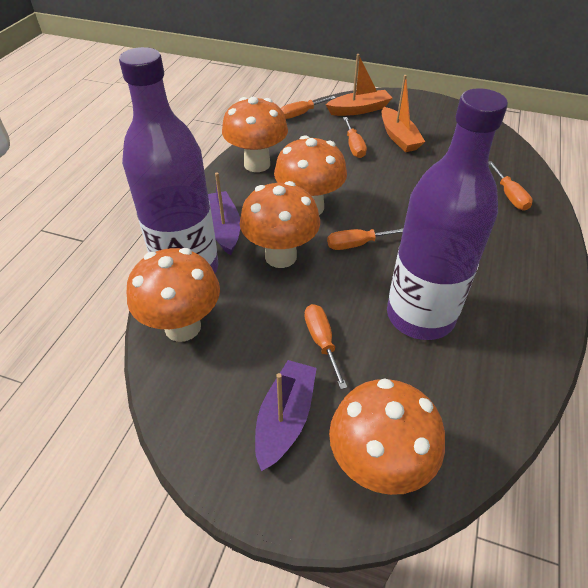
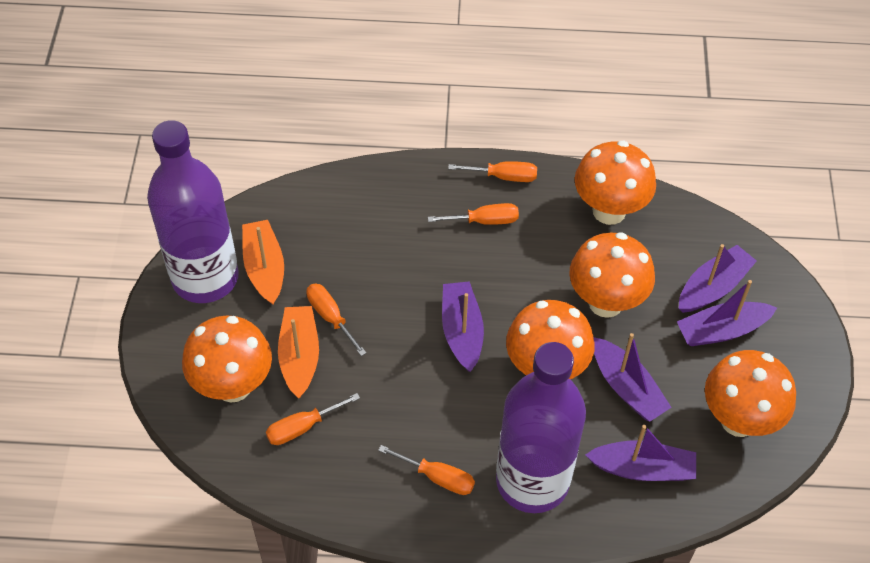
purple boat: 2 -> 5

